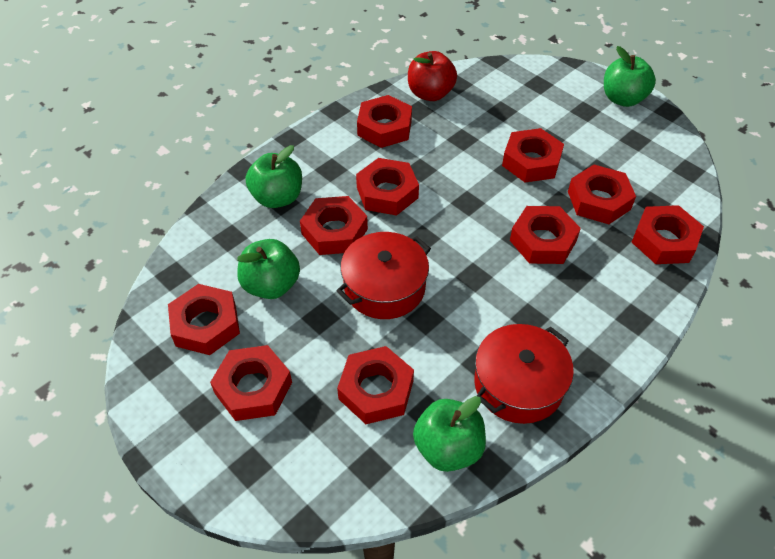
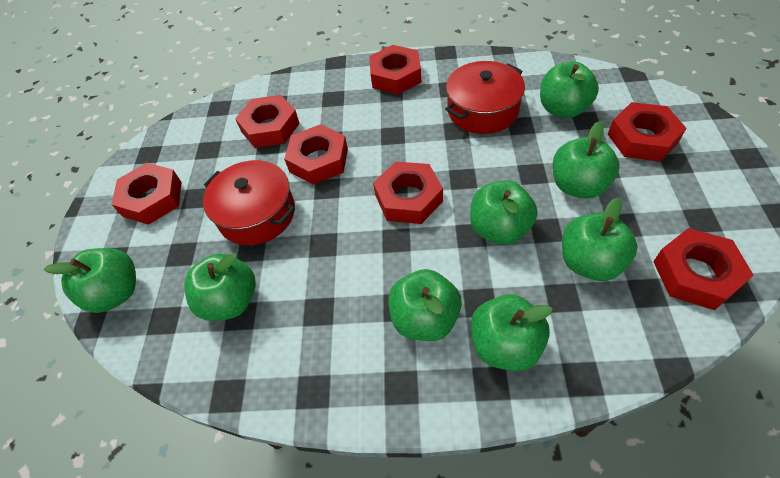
green apple: 4 -> 8
red apple: 1 -> 0
red nut: 10 -> 7

